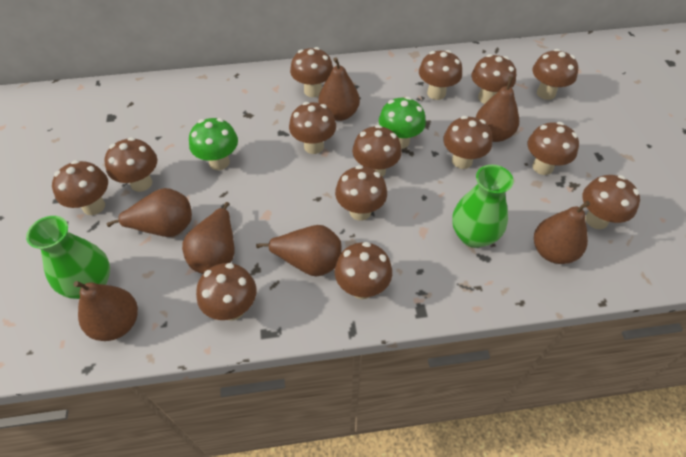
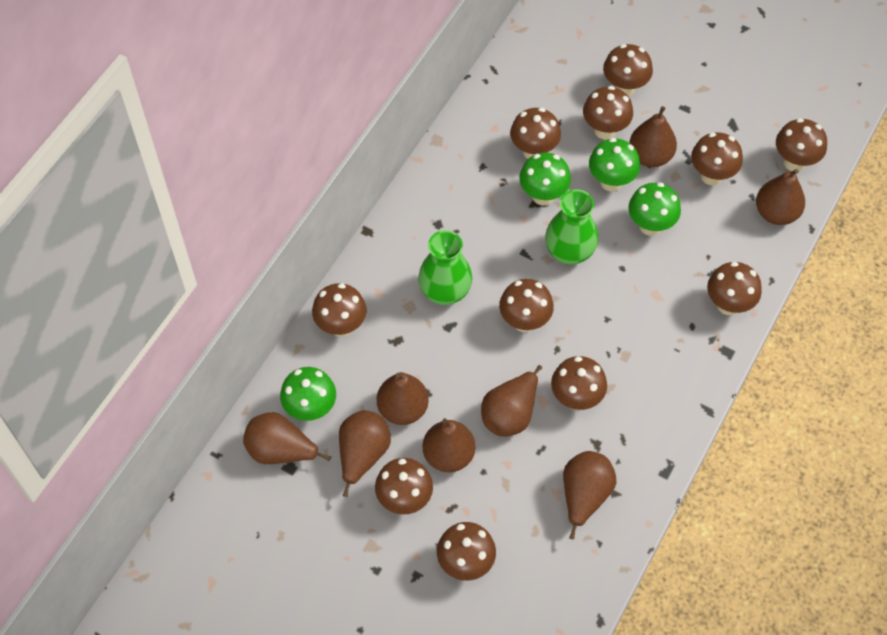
brown mushroom: 14 -> 11
brown pear: 7 -> 8
green mushroom: 2 -> 4

